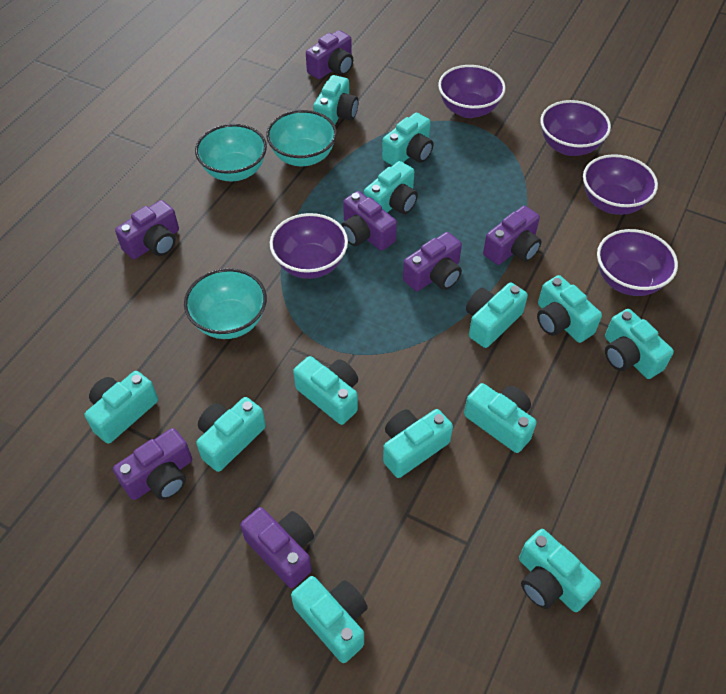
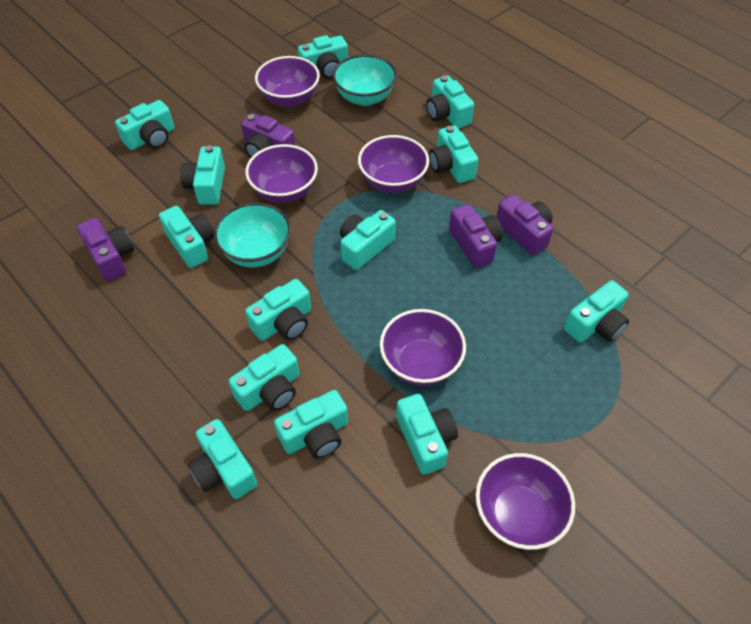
purple camera: 7 -> 4
turquoise bowl: 3 -> 2

